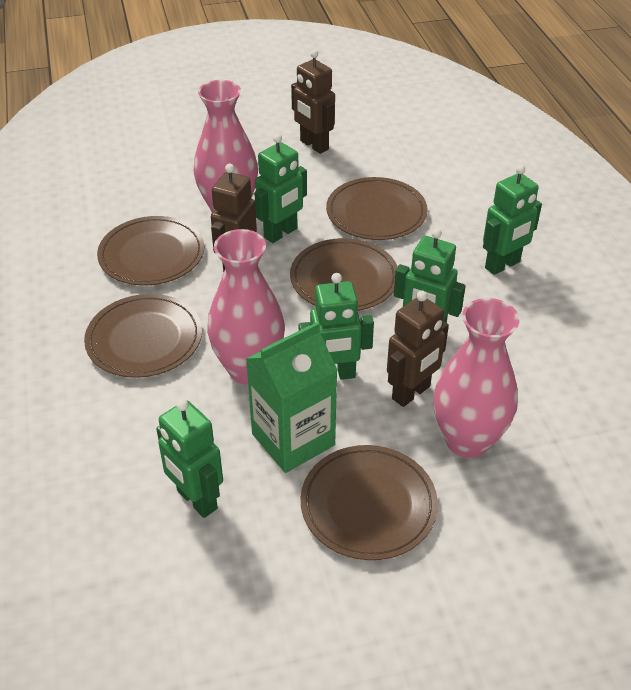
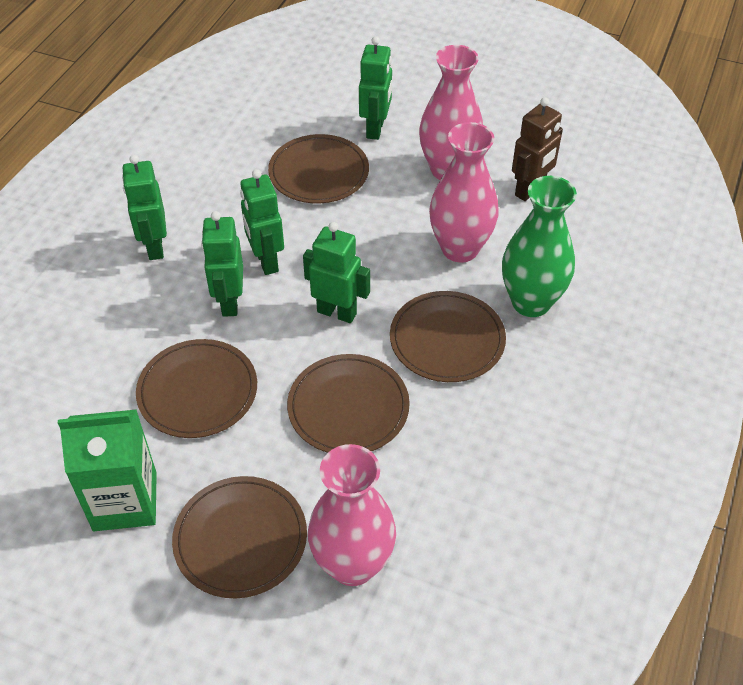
brown robot: 3 -> 1
green vase: 0 -> 1

